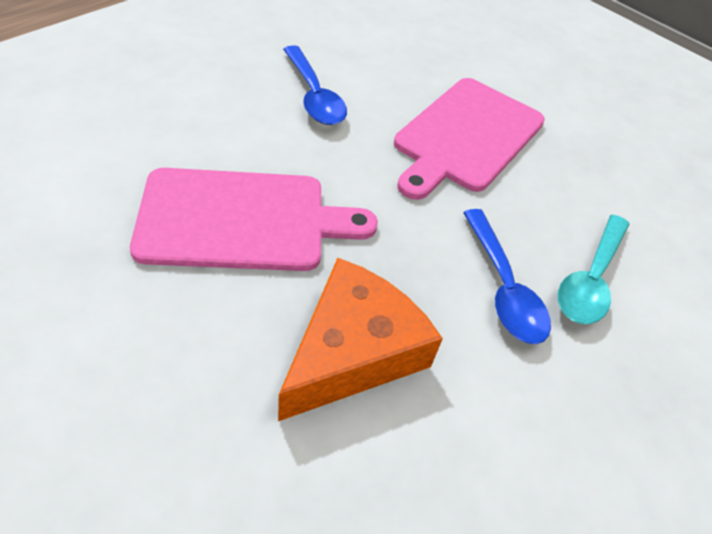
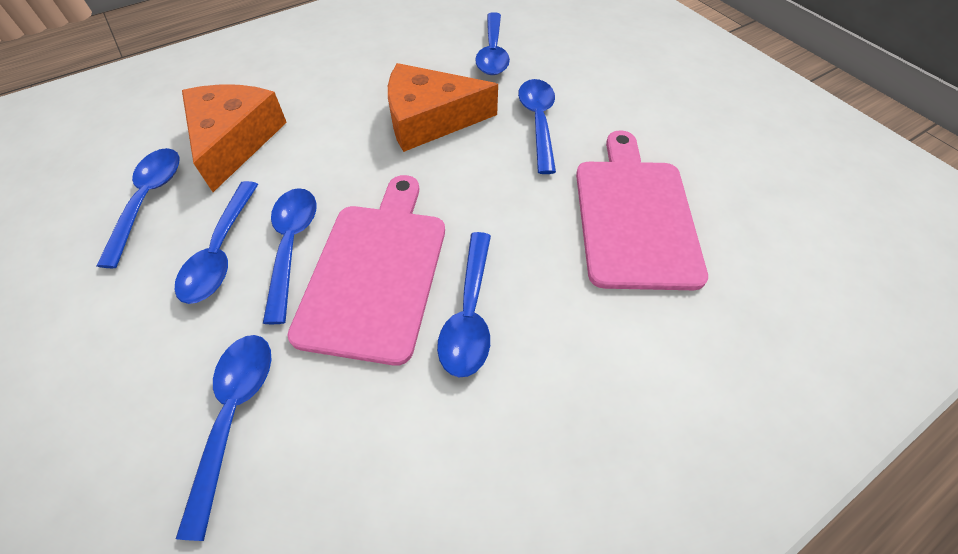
blue spoon: 2 -> 7
orange cheese: 1 -> 2
turquoise spoon: 1 -> 0

